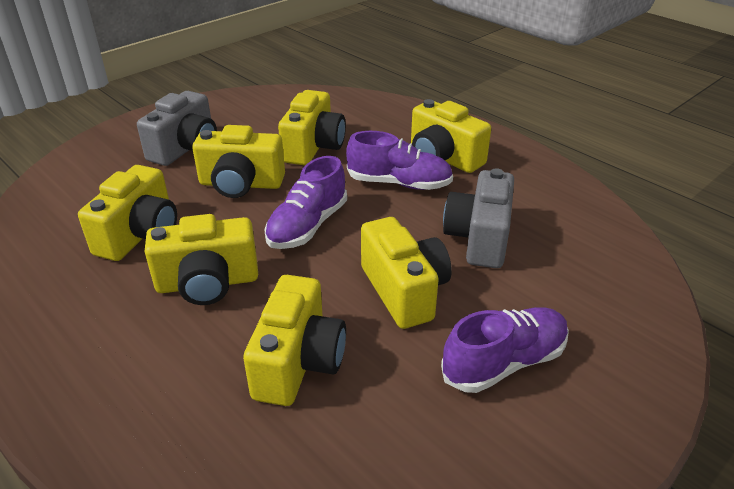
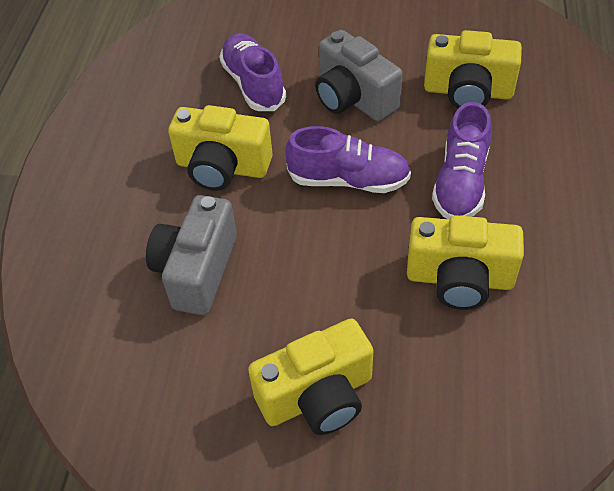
yellow camera: 7 -> 4

